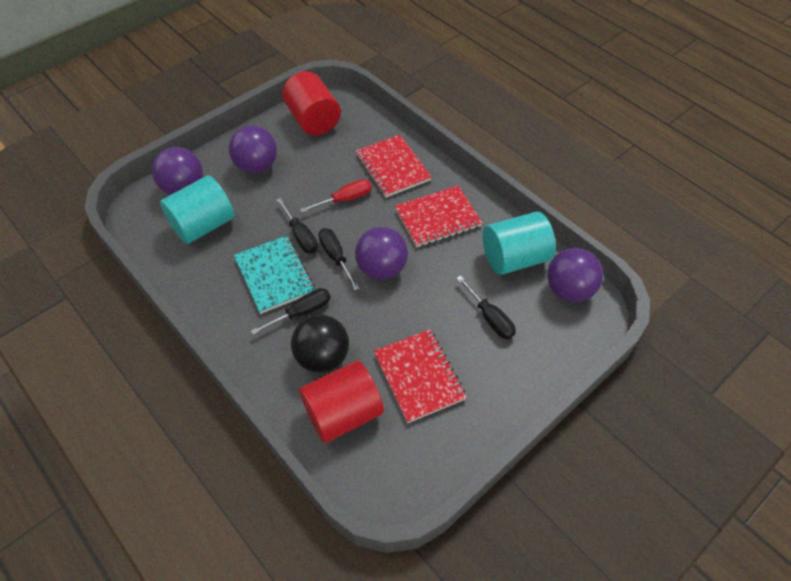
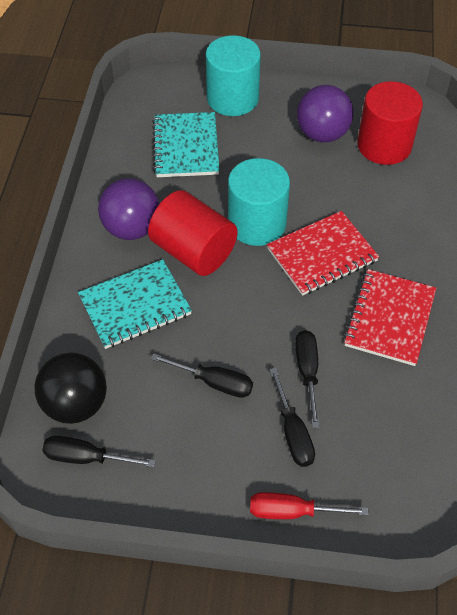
purple ball: 4 -> 2
red notebook: 3 -> 2
turquoise notebook: 1 -> 2

